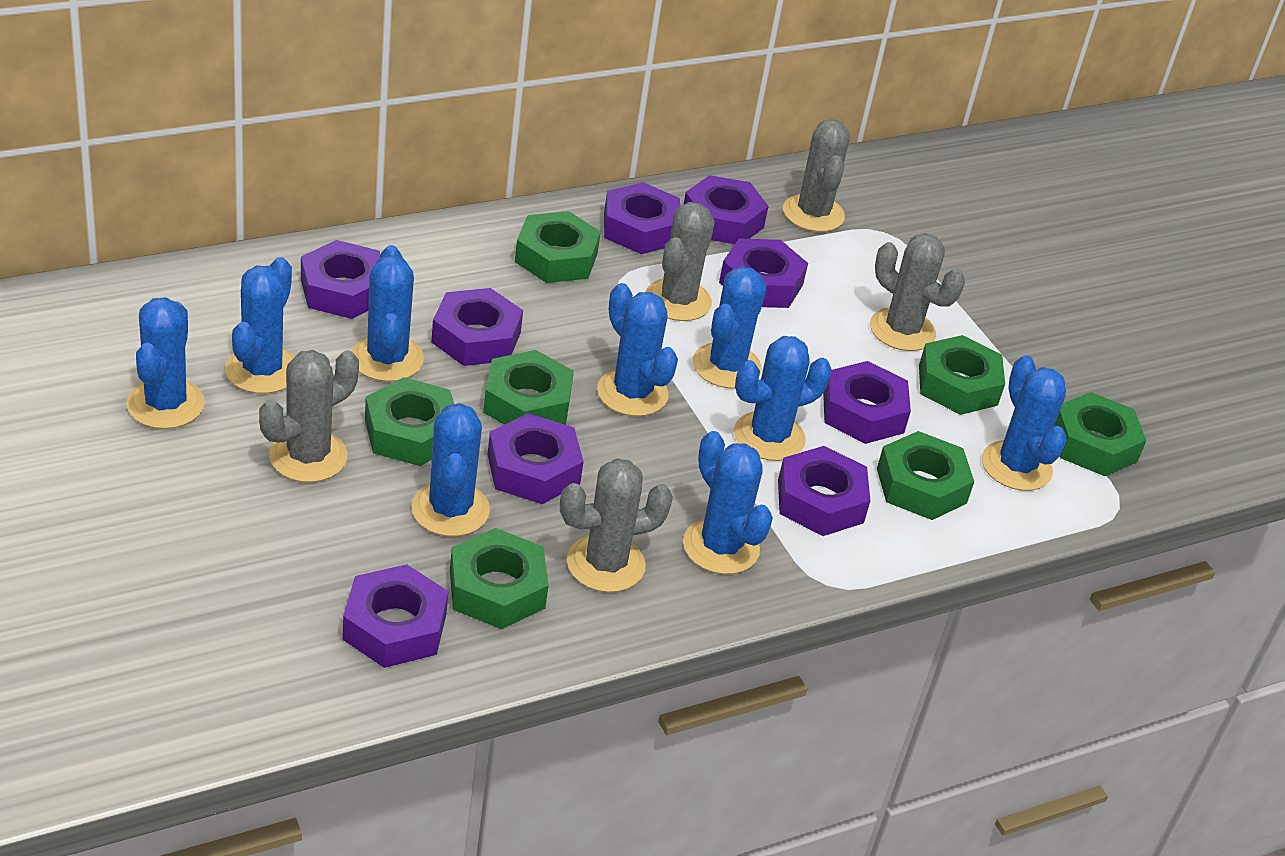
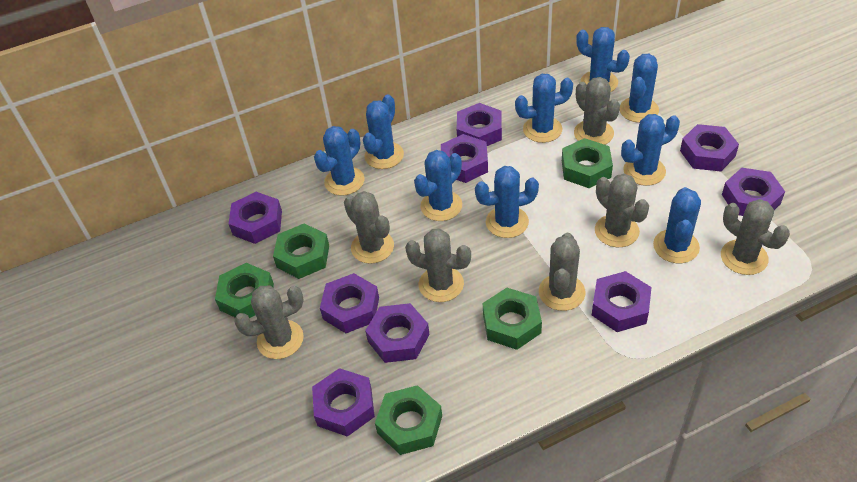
green nut: 7 -> 5
grey cactus: 5 -> 7

